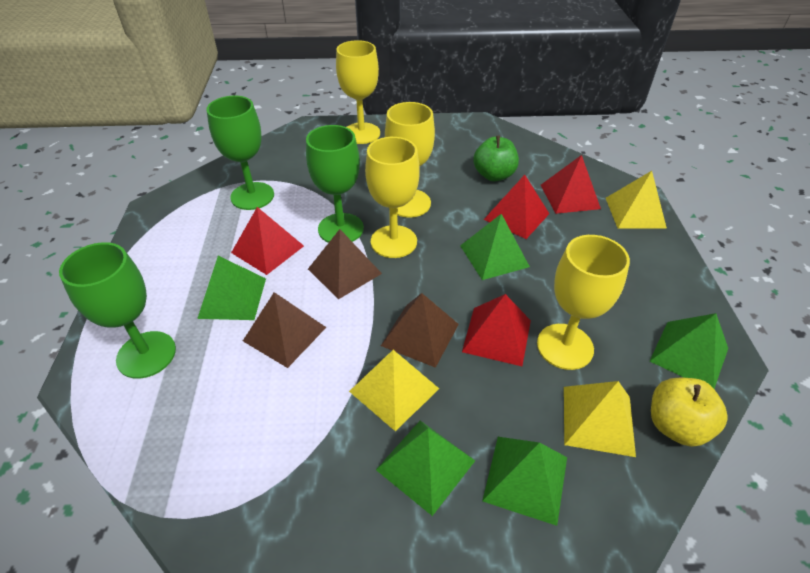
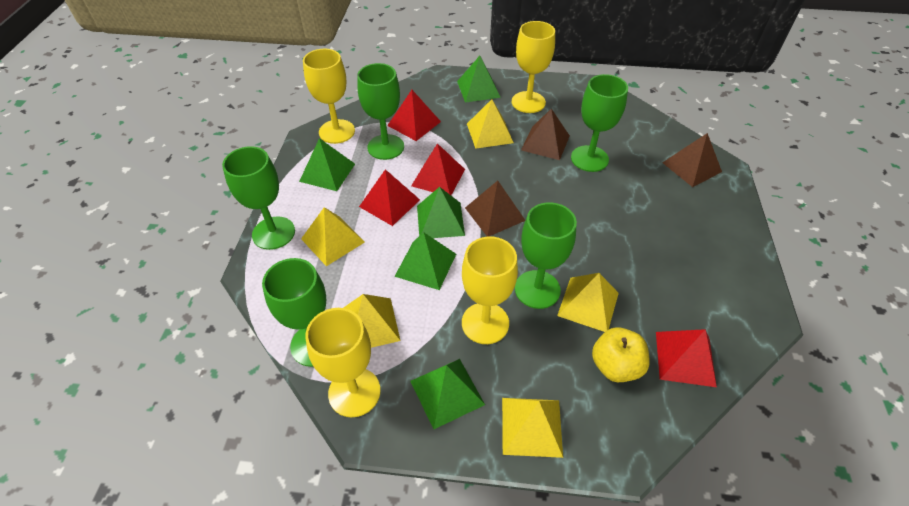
green apple: 1 -> 0
green goblet: 3 -> 5
yellow pyramid: 3 -> 5

